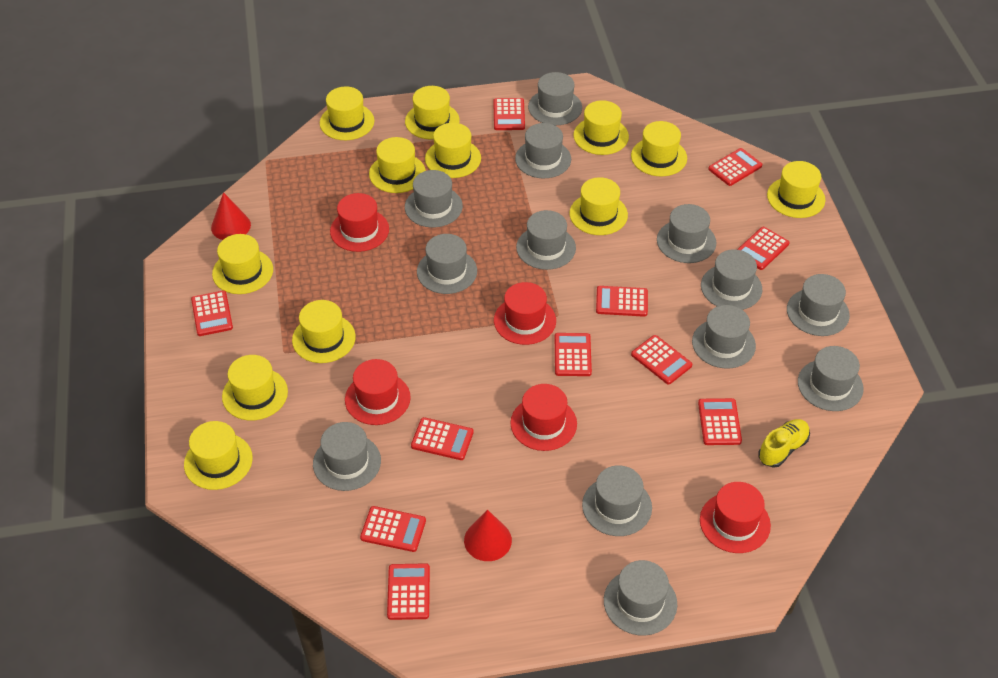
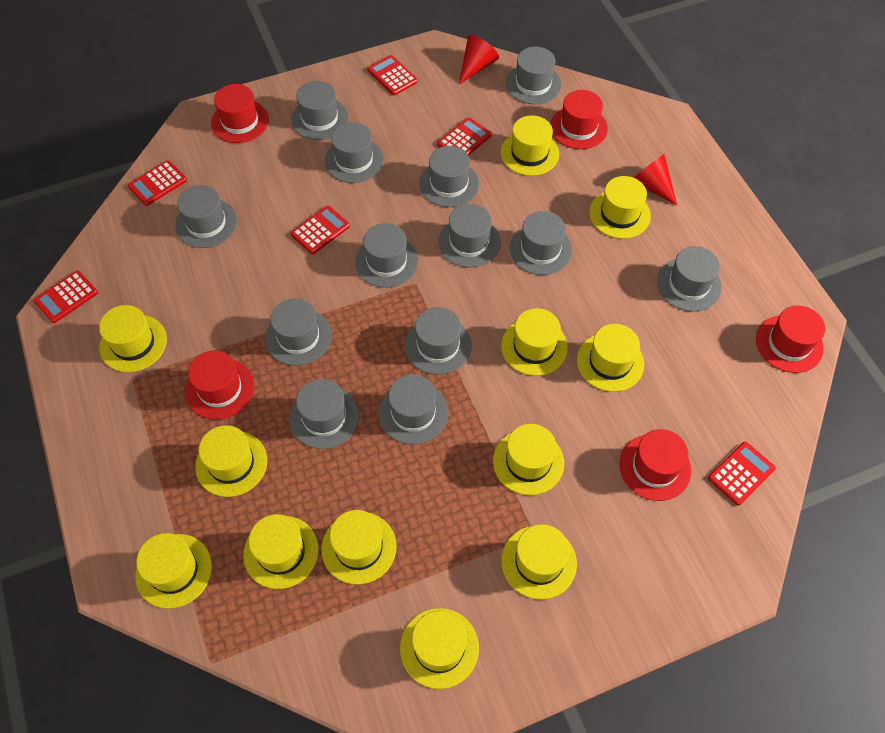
red calculator: 11 -> 6
yellow shoe: 1 -> 0

